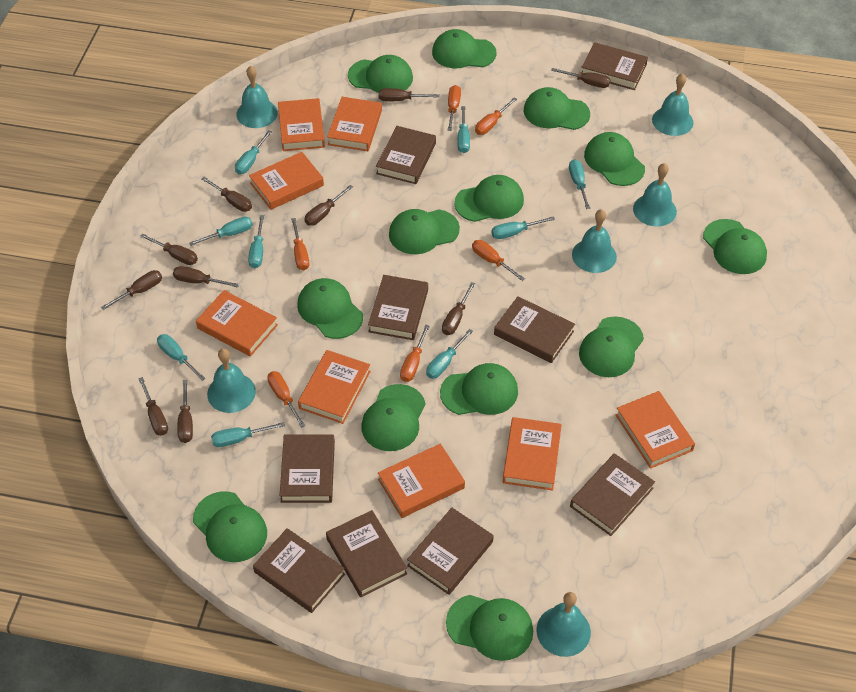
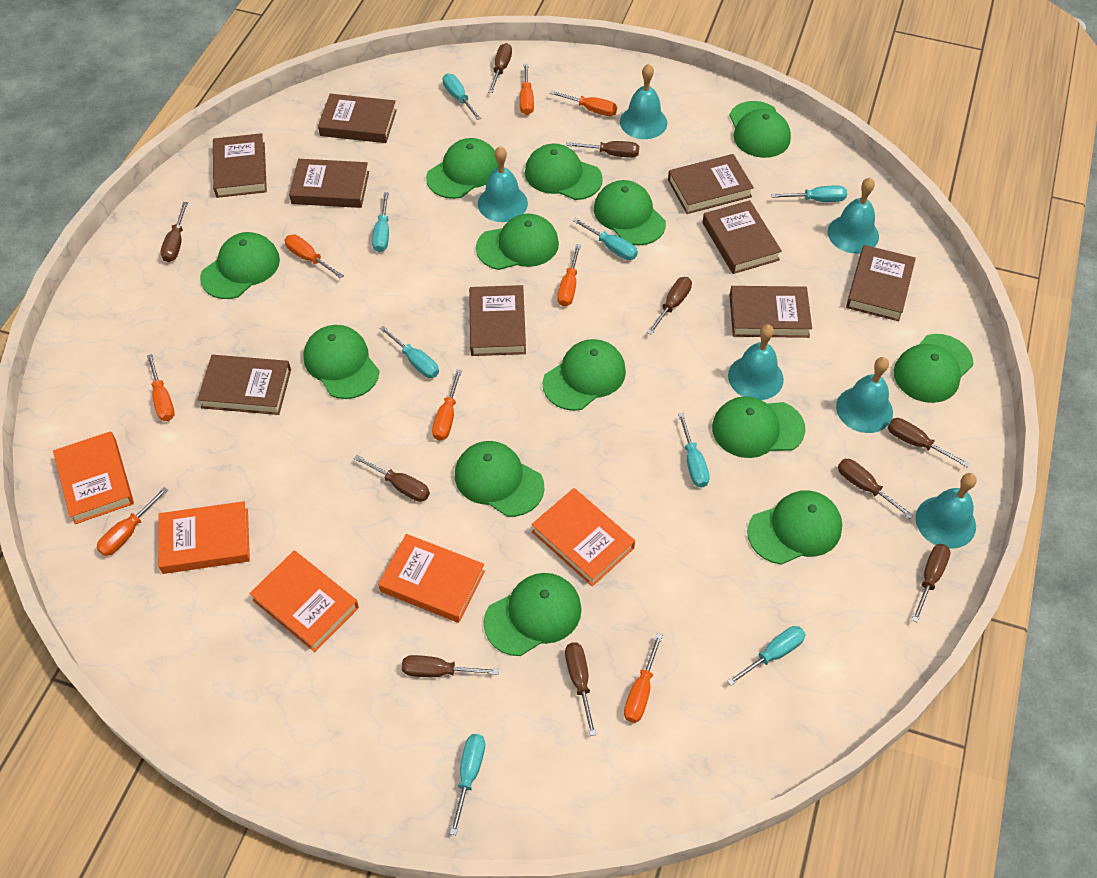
orange book: 8 -> 5
orange screwdriver: 6 -> 8
turquoise screwdriver: 9 -> 8

